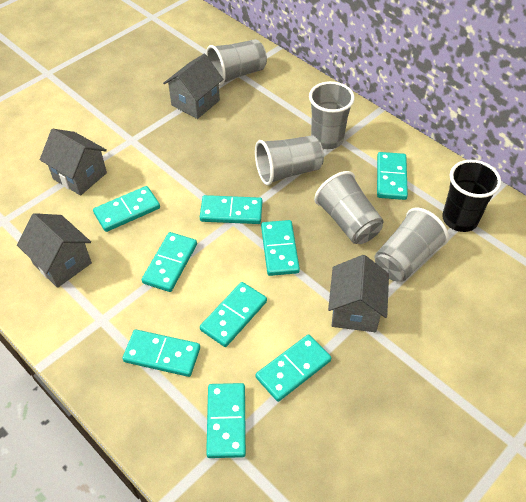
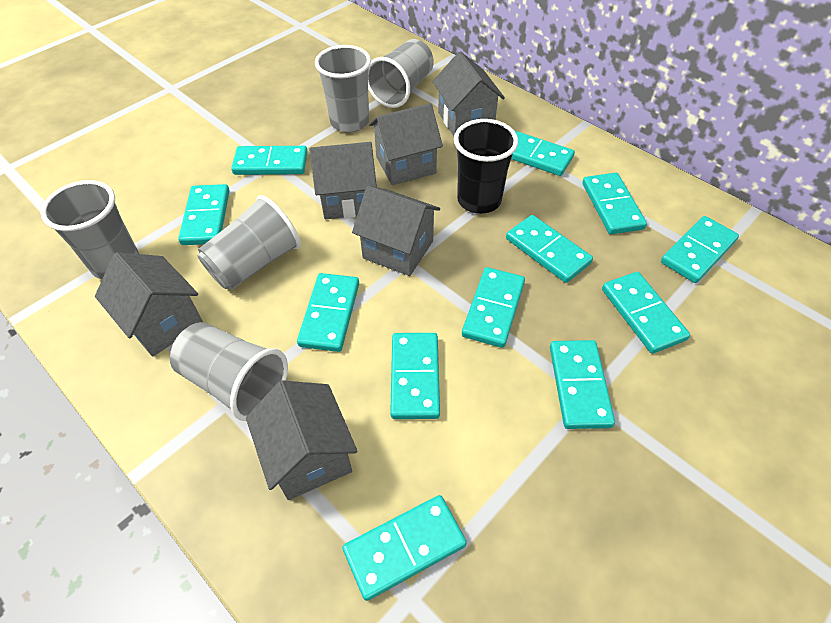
grey house: 4 -> 6
turquoise domino: 9 -> 12

